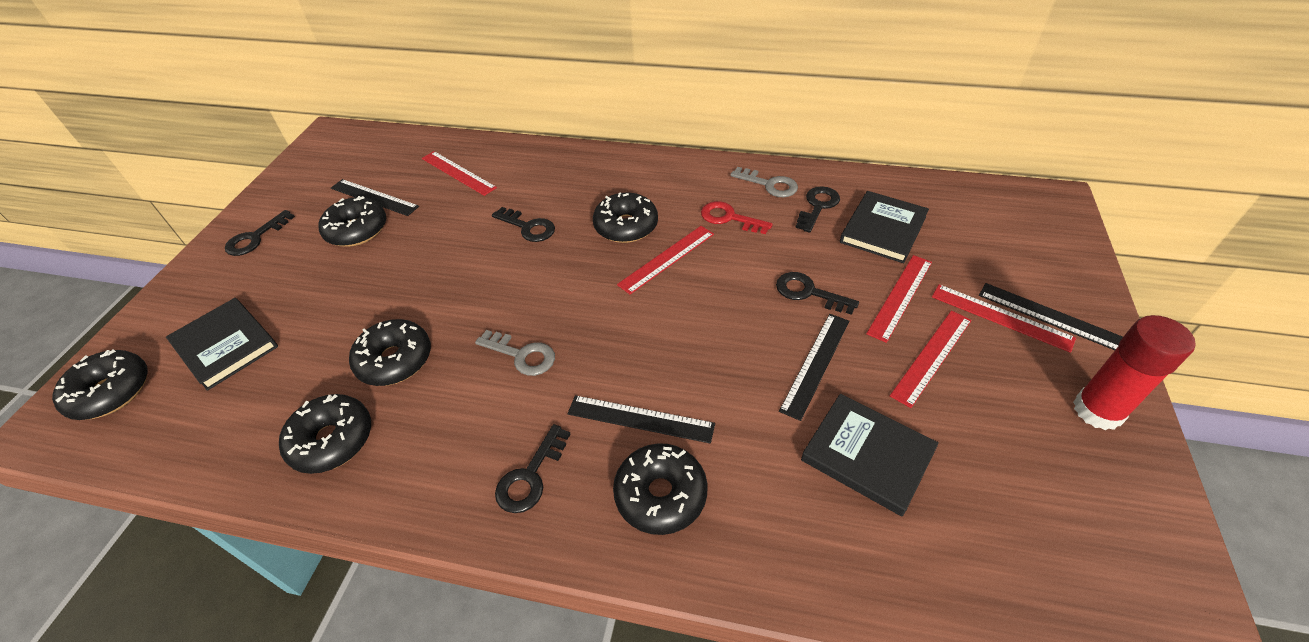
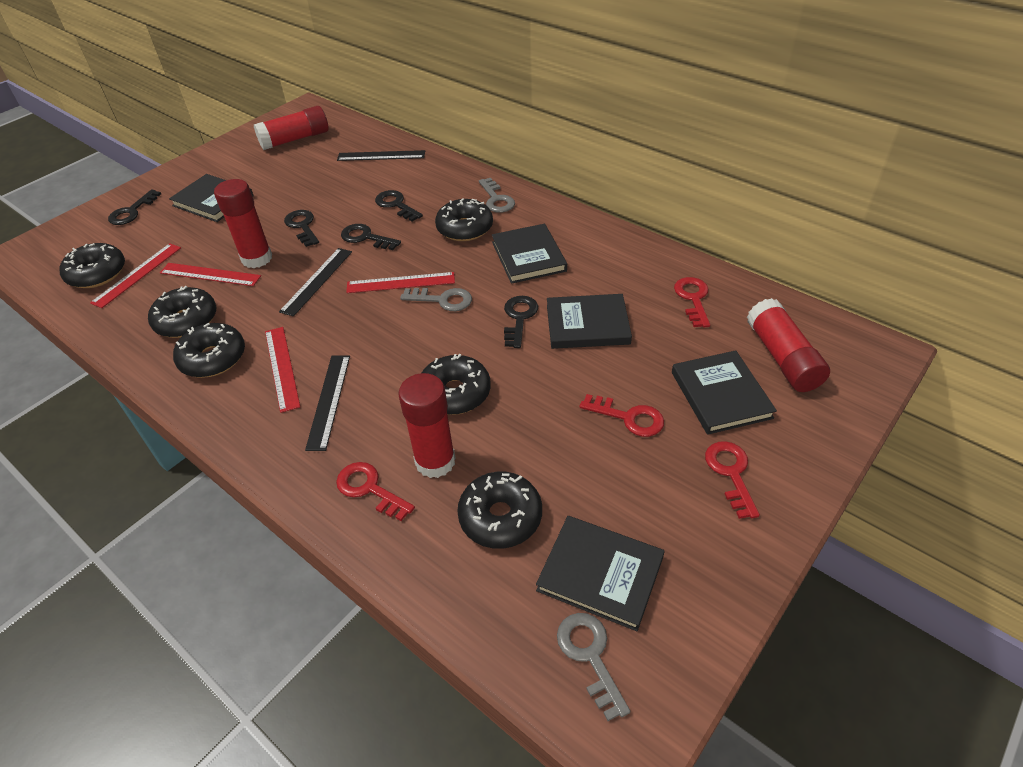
black book: 3 -> 5
black ruler: 4 -> 3
grey key: 2 -> 3
red glue stick: 1 -> 4
red key: 1 -> 4
red ruler: 5 -> 4

